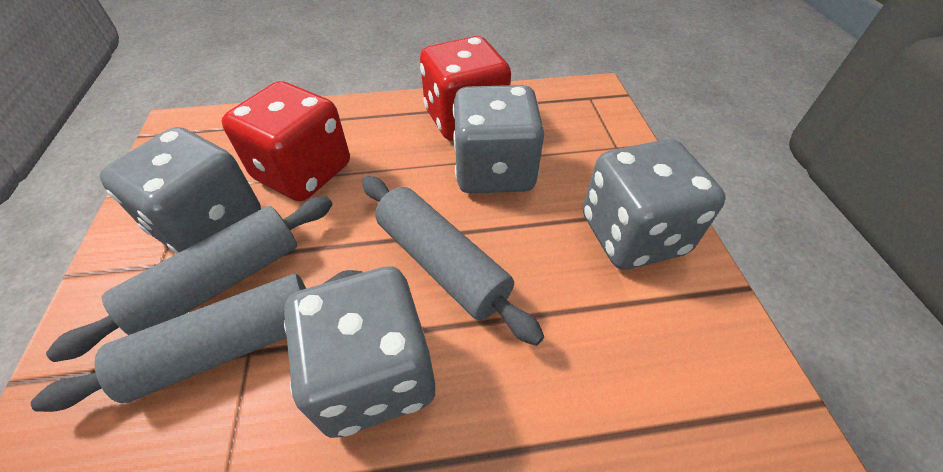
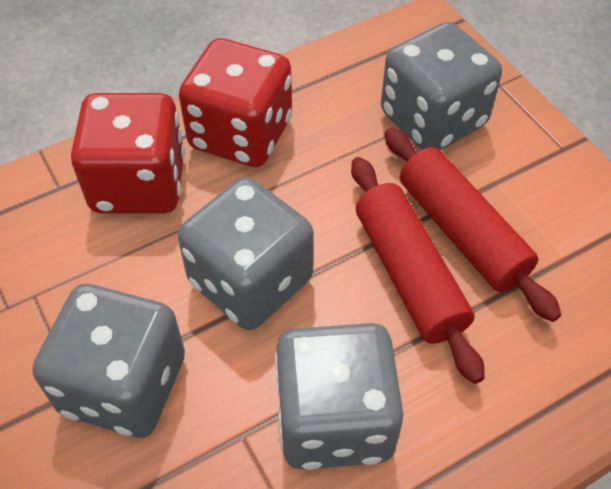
grey rolling pin: 3 -> 0
red rolling pin: 0 -> 2

